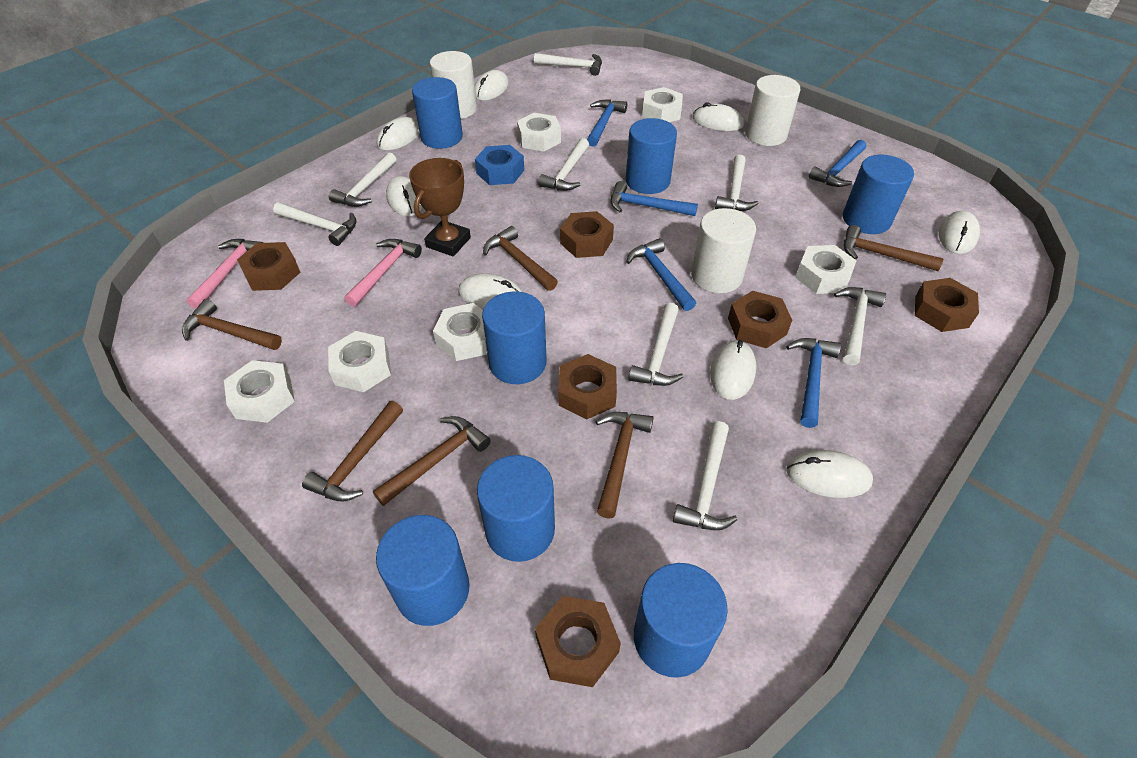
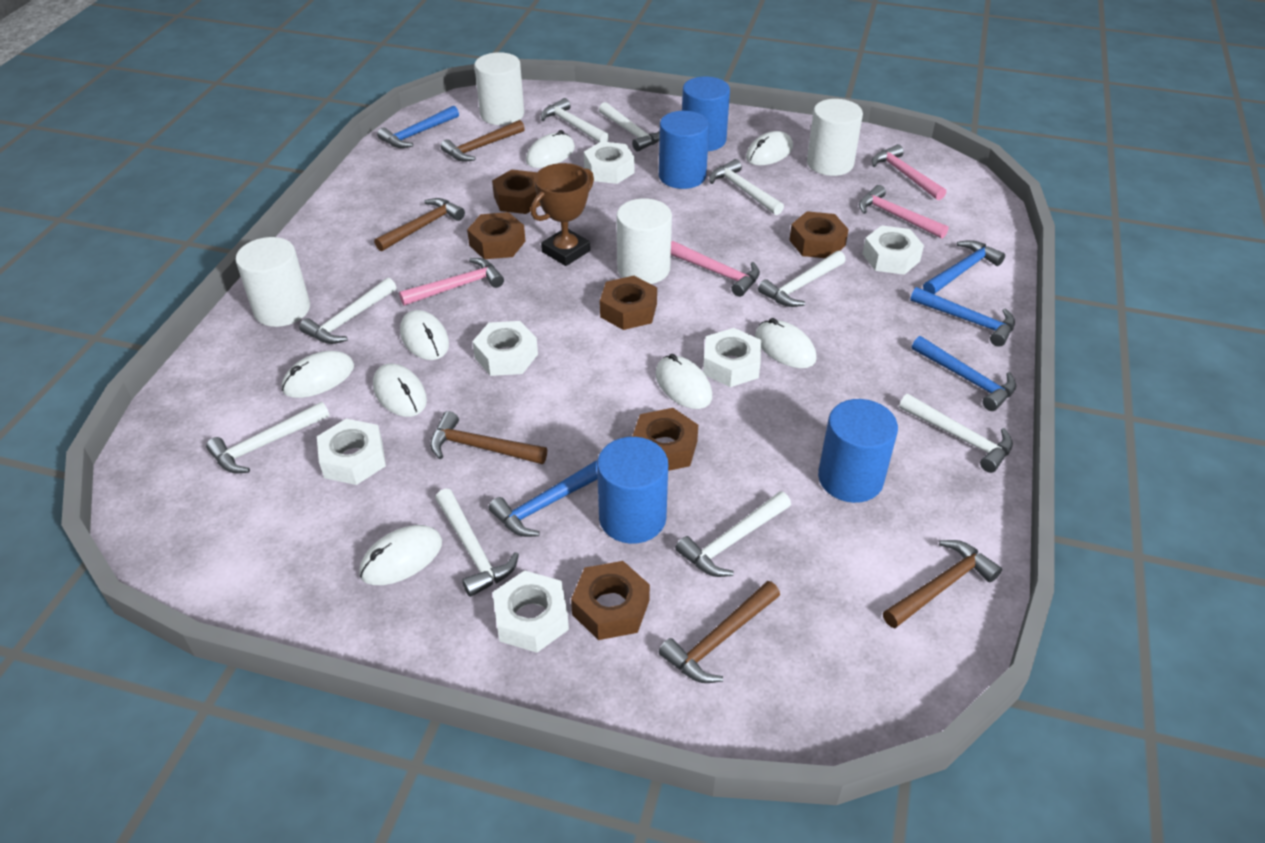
blue cylinder: 7 -> 4
blue nut: 1 -> 0
brown hammer: 6 -> 5
pink hammer: 2 -> 4
white cylinder: 3 -> 4
white hammer: 8 -> 9

